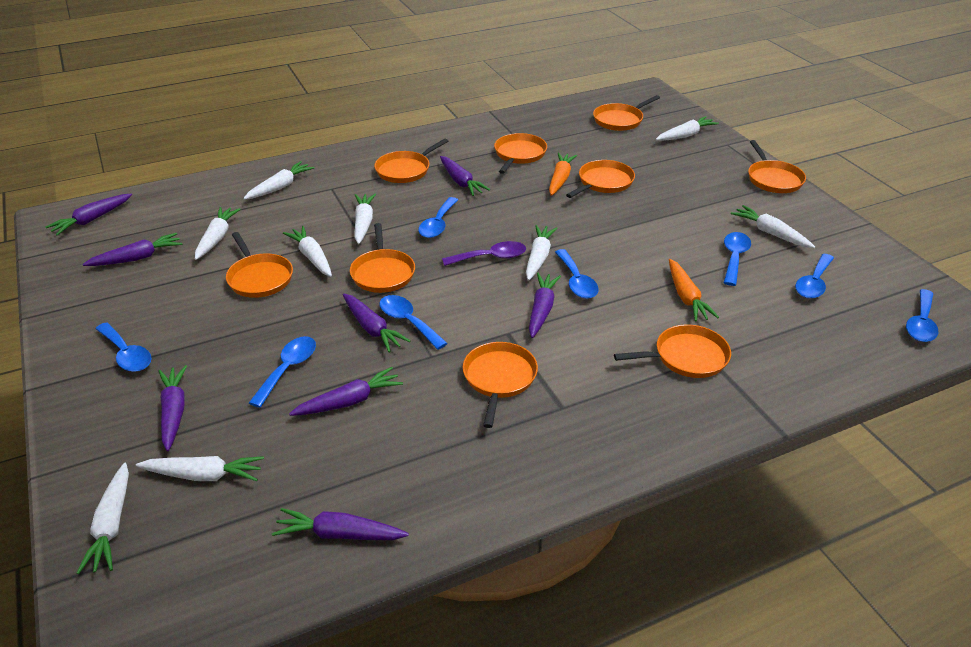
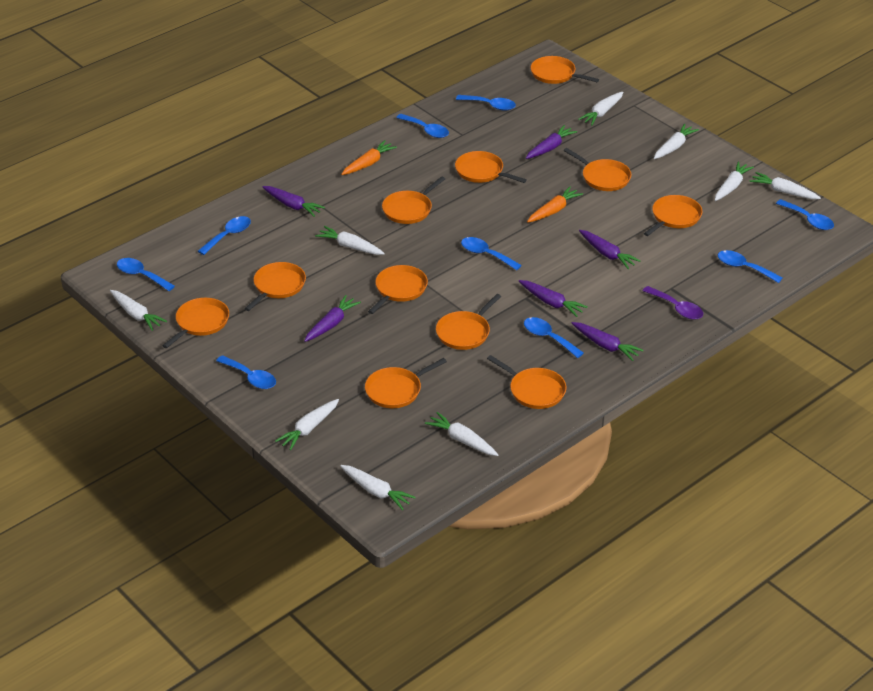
blue spoon: 8 -> 9
orange pan: 9 -> 11
purple carrot: 8 -> 6

